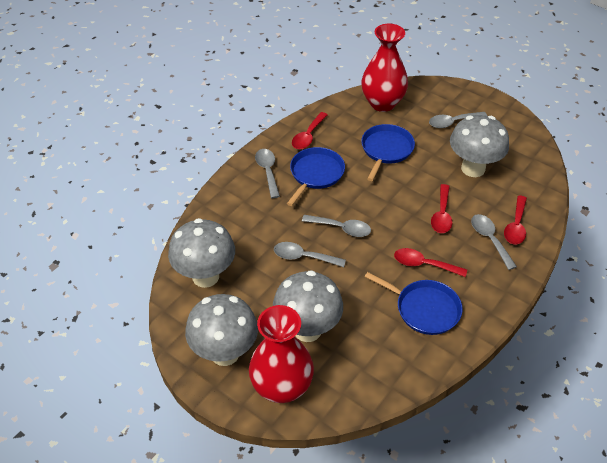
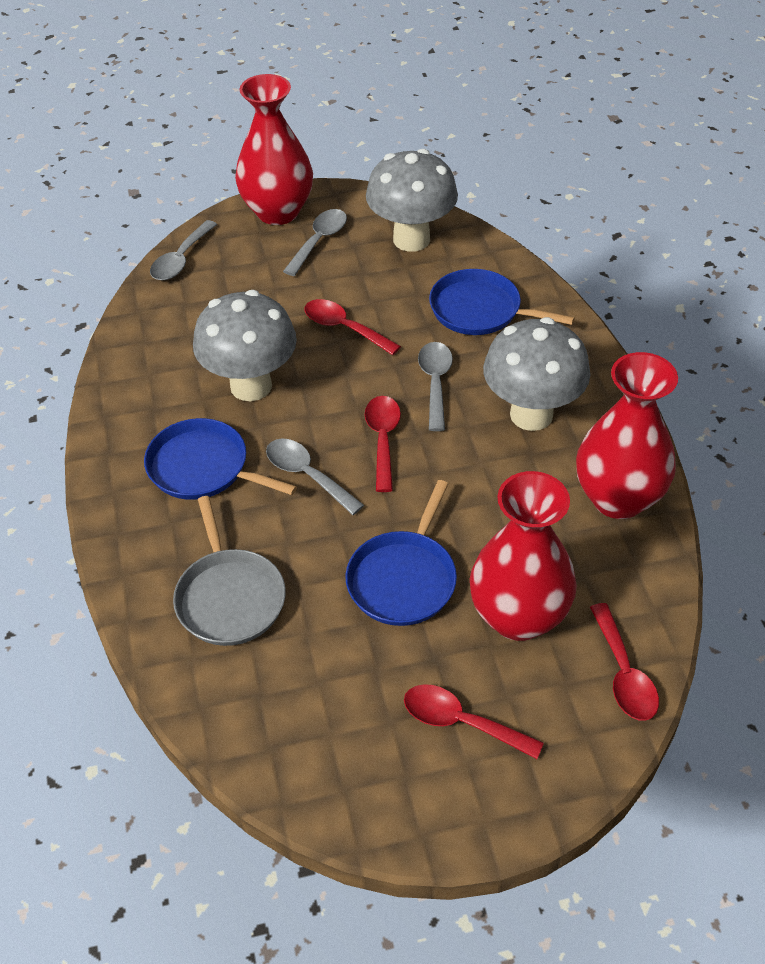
grey mushroom: 4 -> 3
grey pan: 0 -> 1
grey spoon: 5 -> 4
red vase: 2 -> 3

